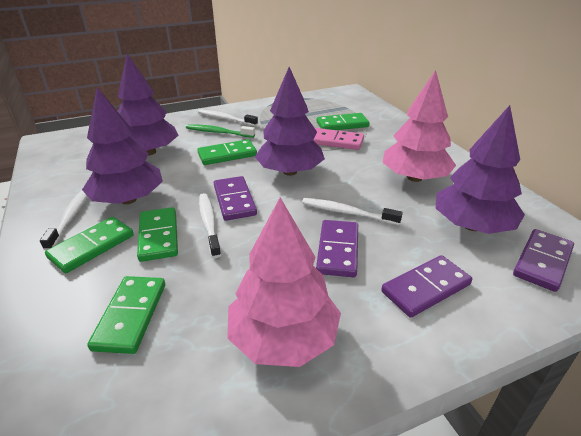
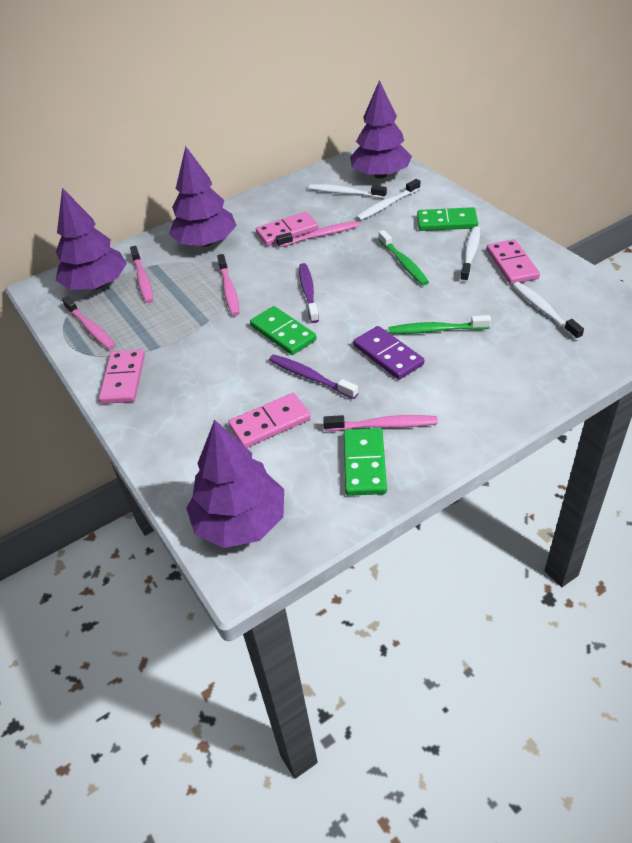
green domino: 5 -> 3
green toothbrush: 1 -> 2
pink domino: 1 -> 4
pink toothbrush: 0 -> 5
pink tree: 2 -> 0
purple domino: 4 -> 1
purple toothbrush: 0 -> 2

